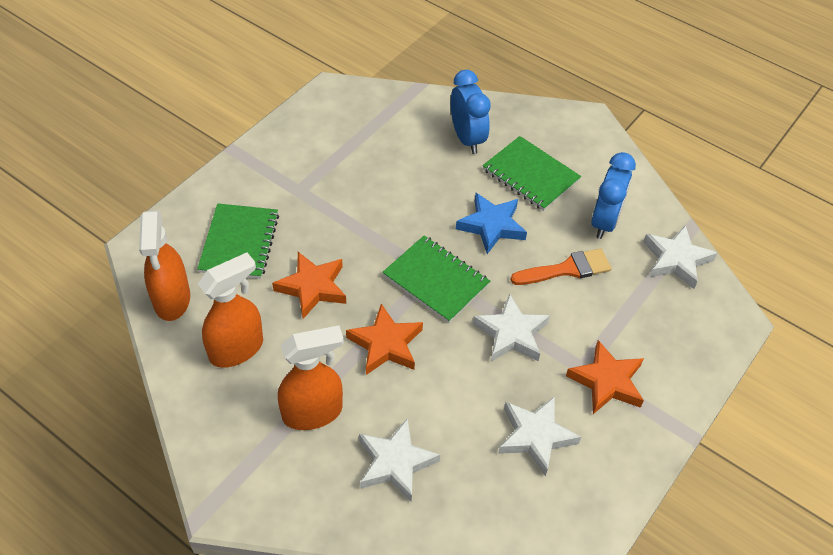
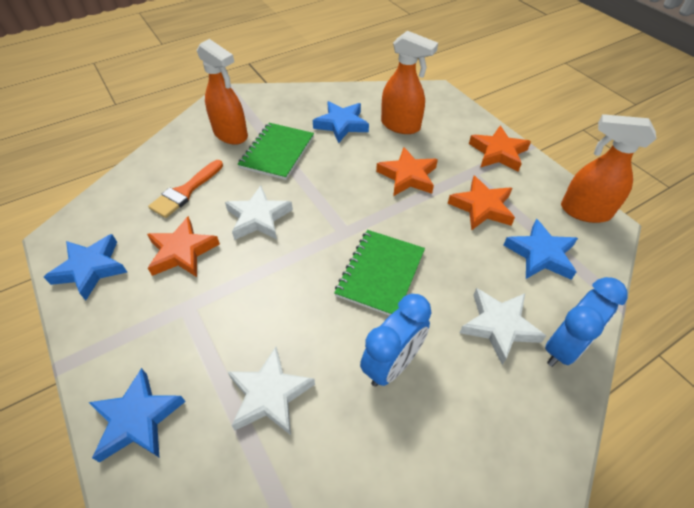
blue star: 1 -> 4
green notebook: 3 -> 2
orange star: 3 -> 4
white star: 4 -> 3

